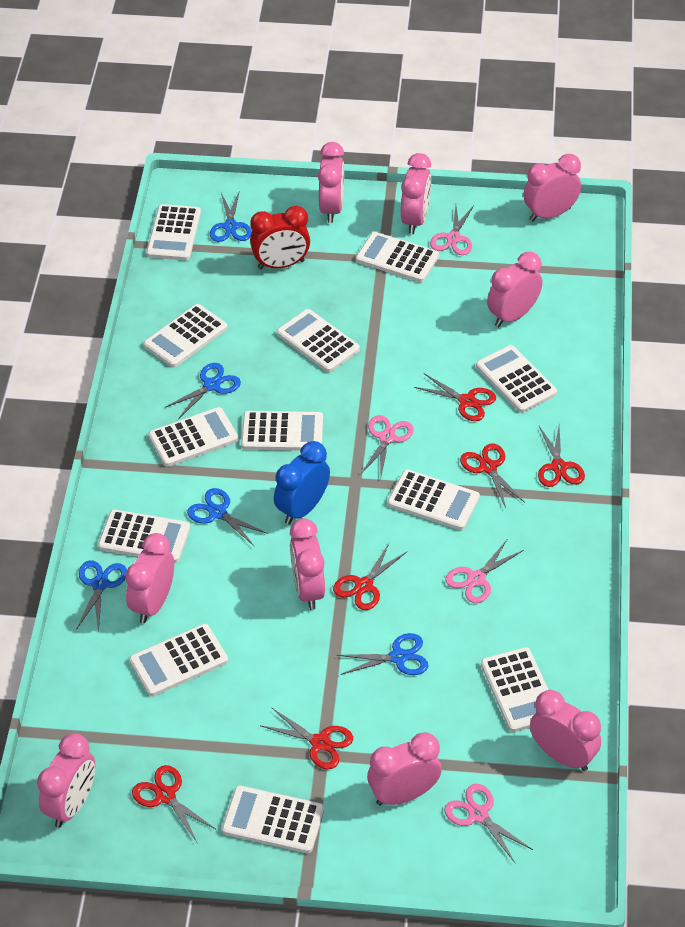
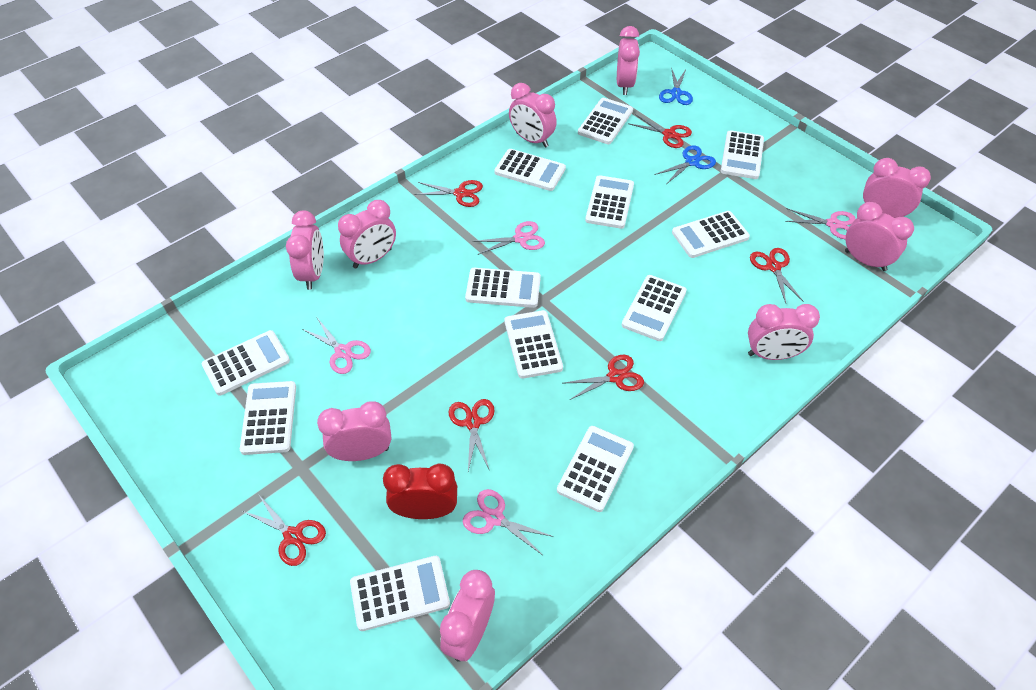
blue clock: 1 -> 0
blue scissors: 5 -> 2

